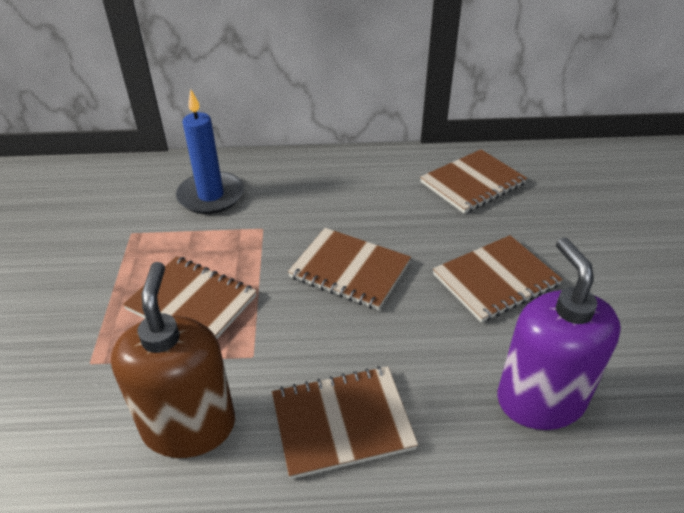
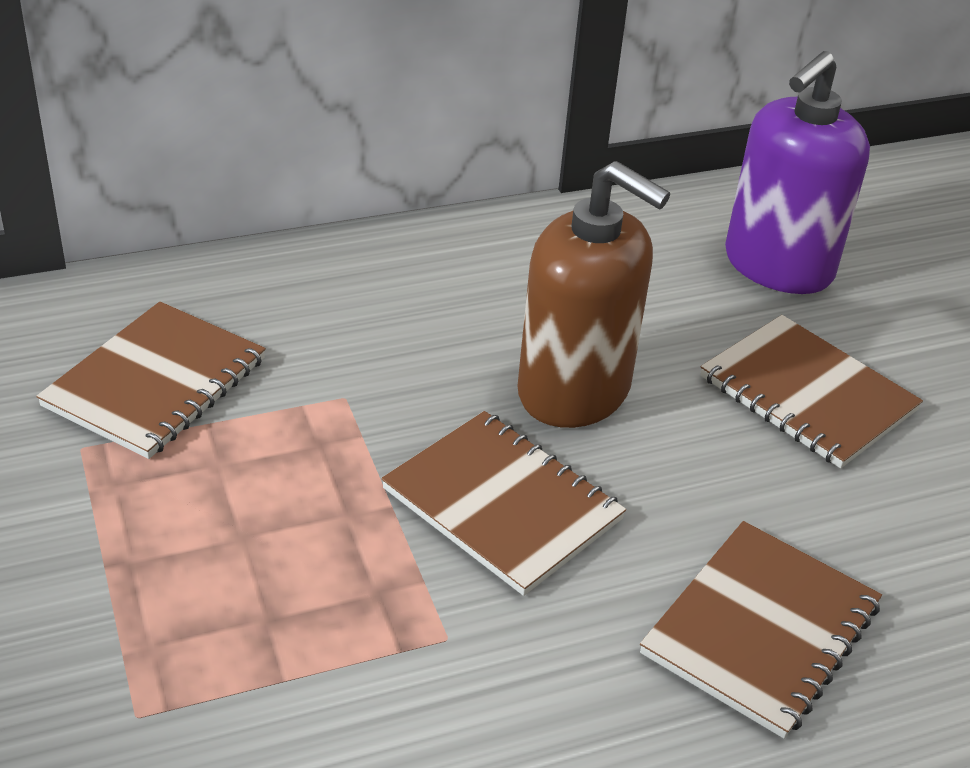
blue candle: 1 -> 0
brown notebook: 5 -> 4

